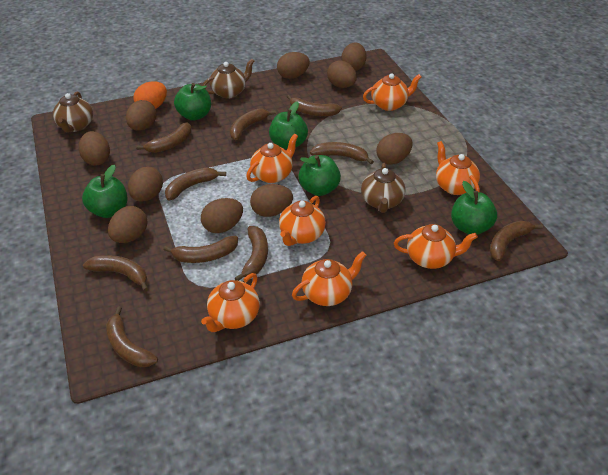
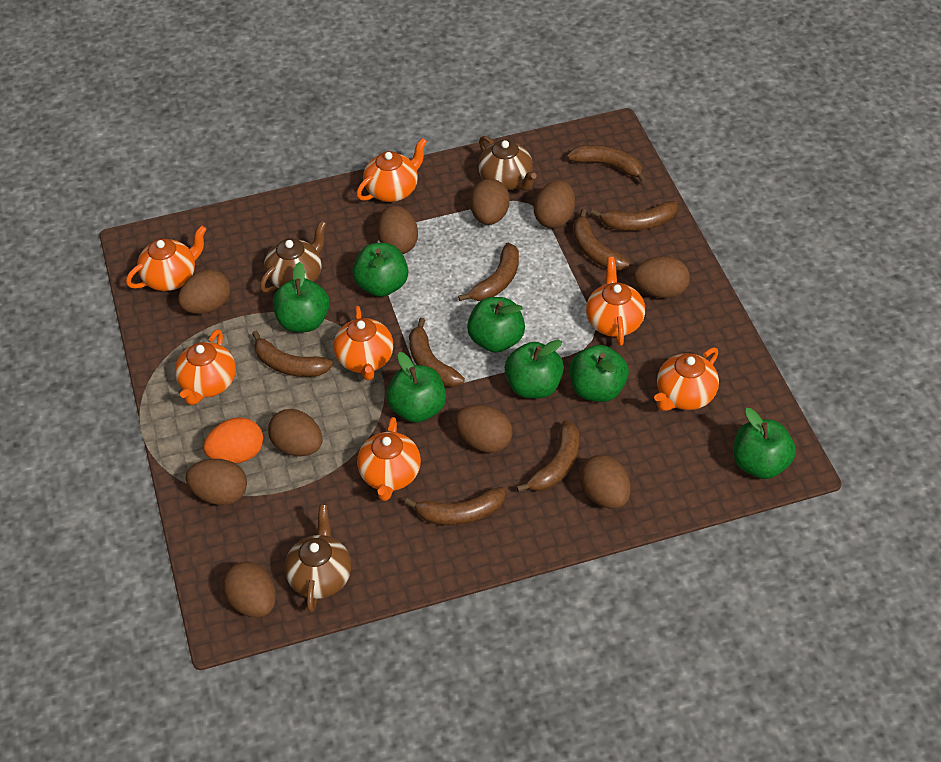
brown banana: 10 -> 8
green apple: 5 -> 7

